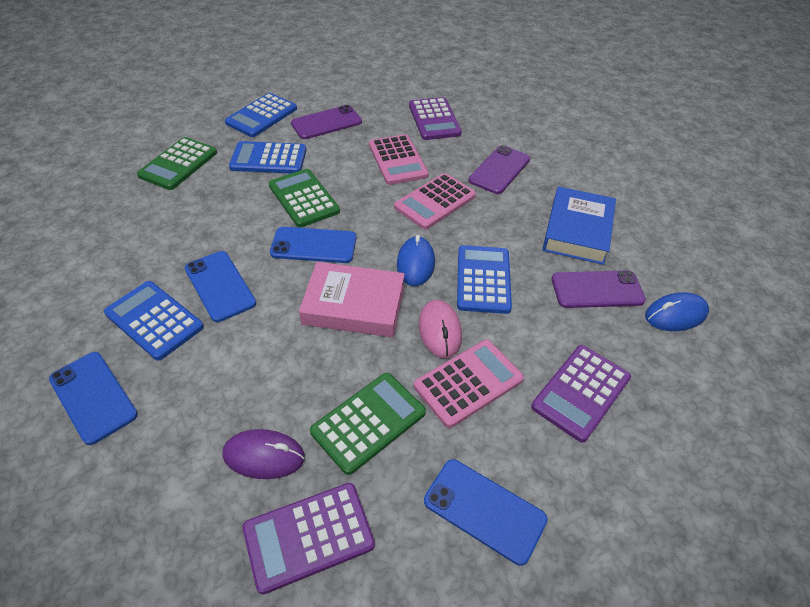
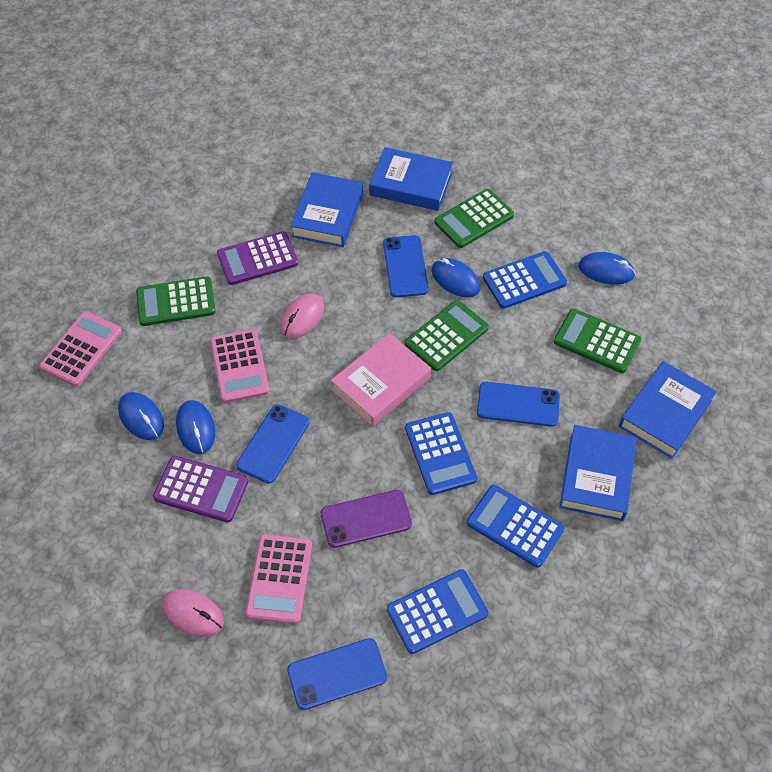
blue book: 1 -> 4
blue mouse: 2 -> 4
green calculator: 3 -> 4
pink mouse: 1 -> 2
purple calculator: 3 -> 2
purple mouse: 1 -> 0
purple phone: 3 -> 1

